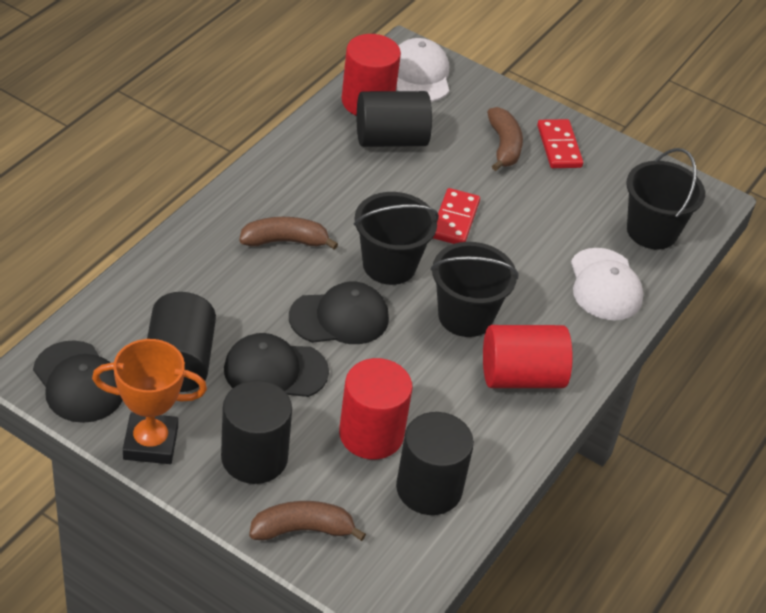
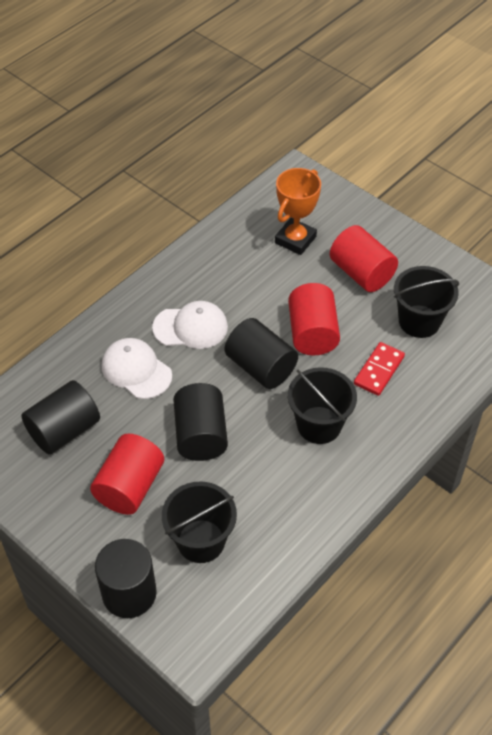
black cap: 3 -> 0
brown banana: 3 -> 0
red domino: 2 -> 1

